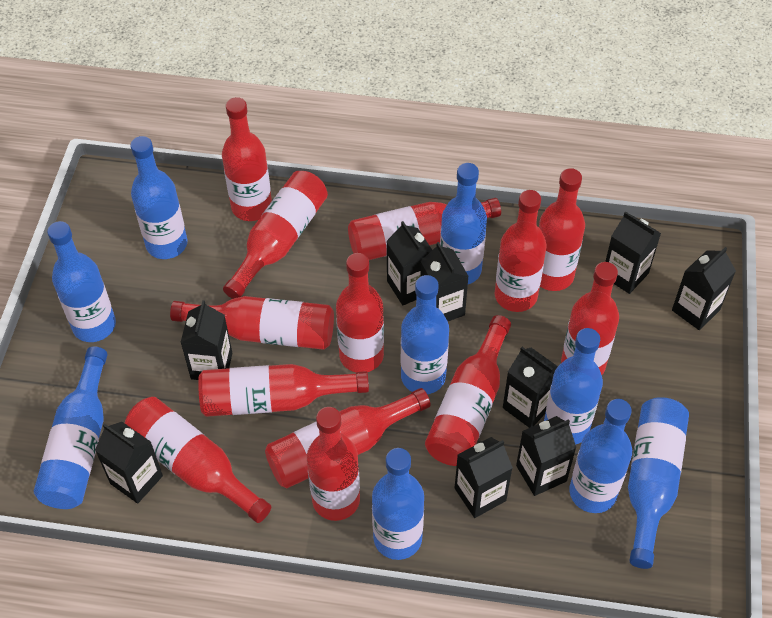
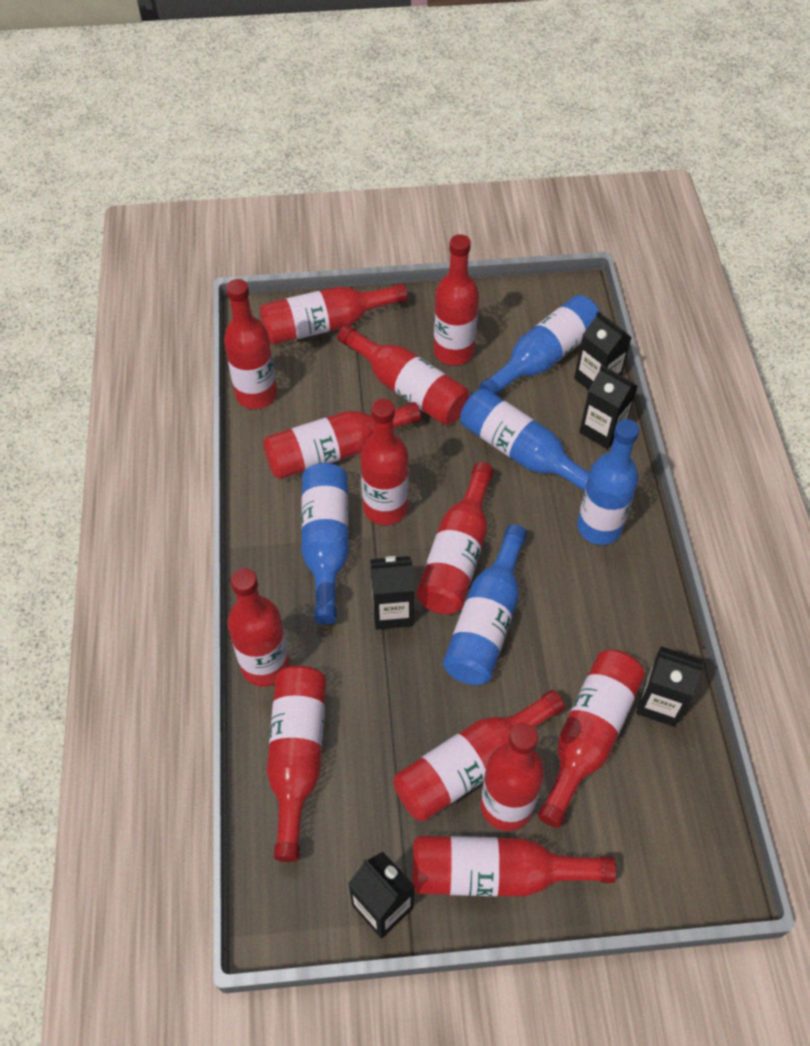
black carton: 9 -> 5
blue bottle: 9 -> 5

